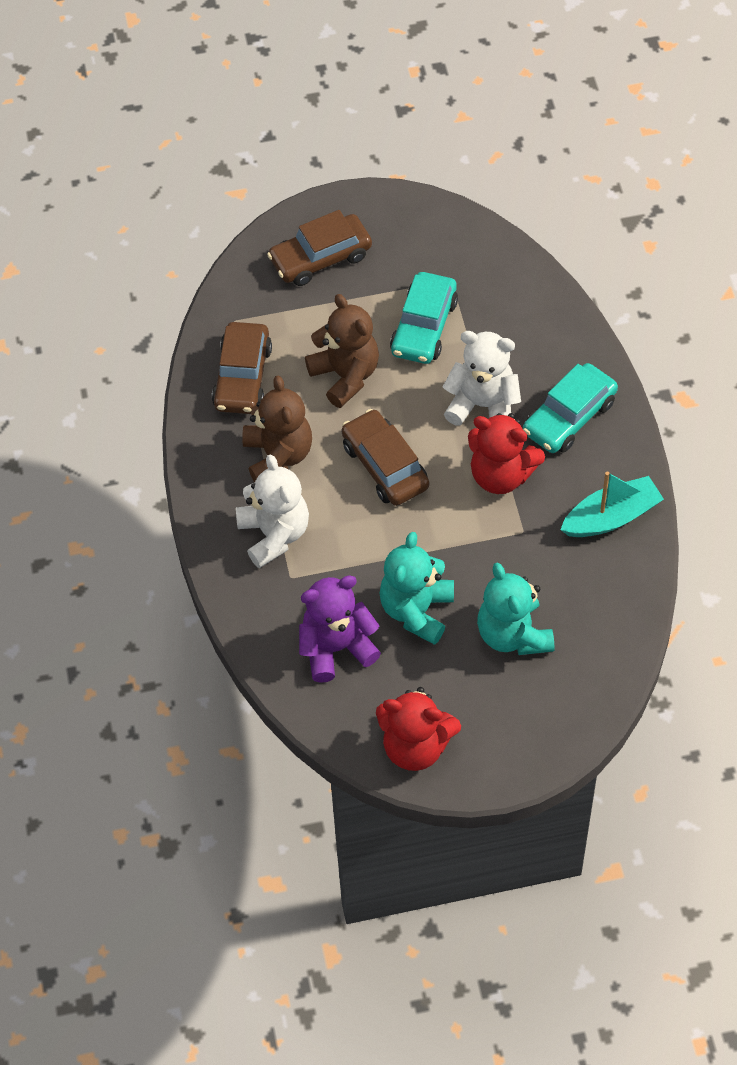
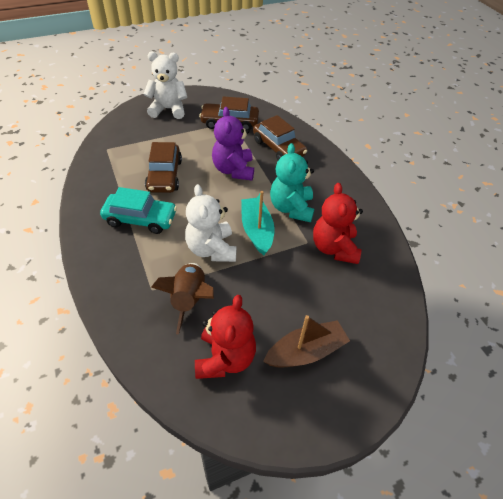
brown boat: 0 -> 1
brown rocket: 0 -> 1
brown teddy bear: 2 -> 0
turquoise car: 2 -> 1
turquoise teddy bear: 2 -> 1

